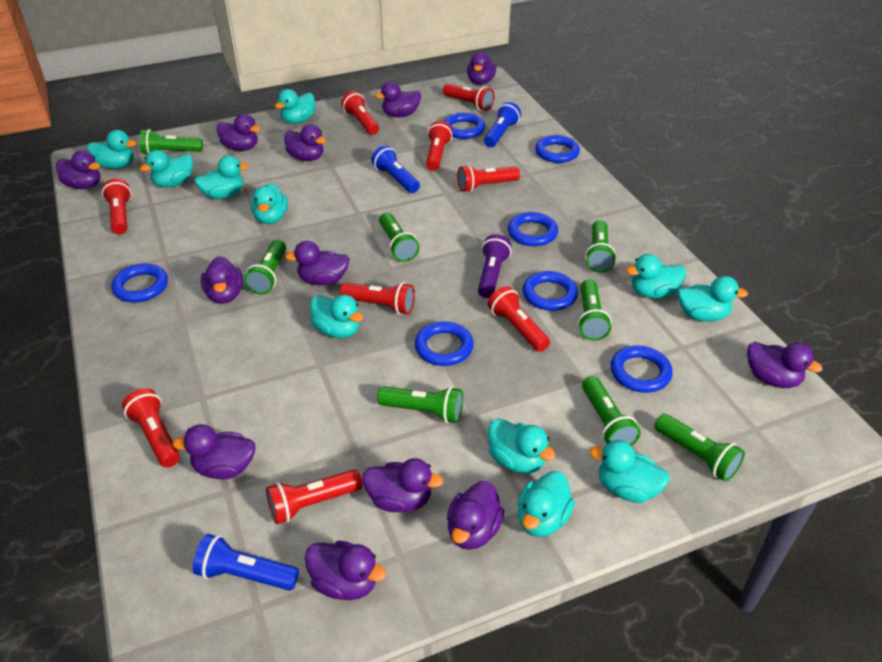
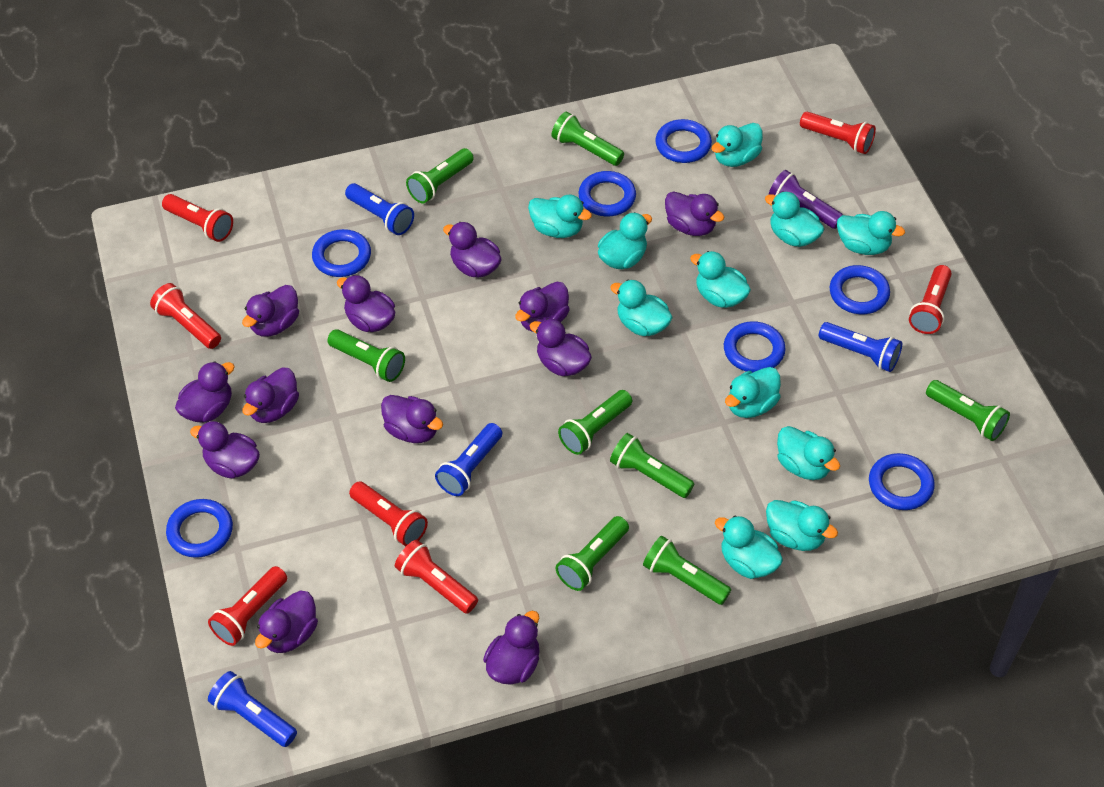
blue flashlight: 3 -> 4
red flashlight: 9 -> 7

